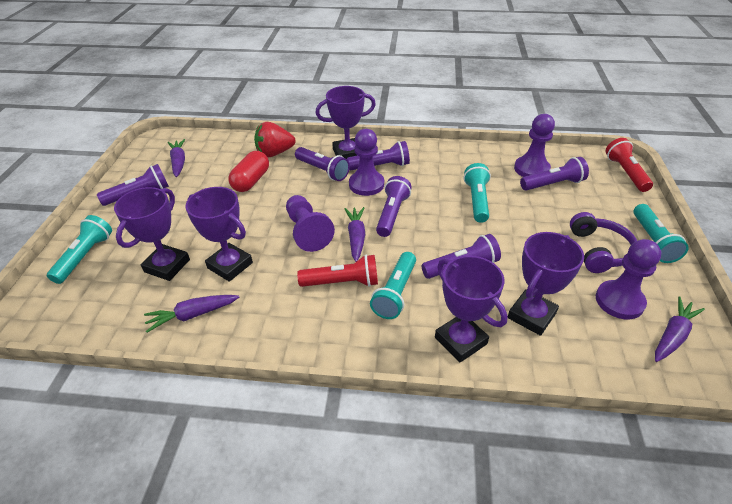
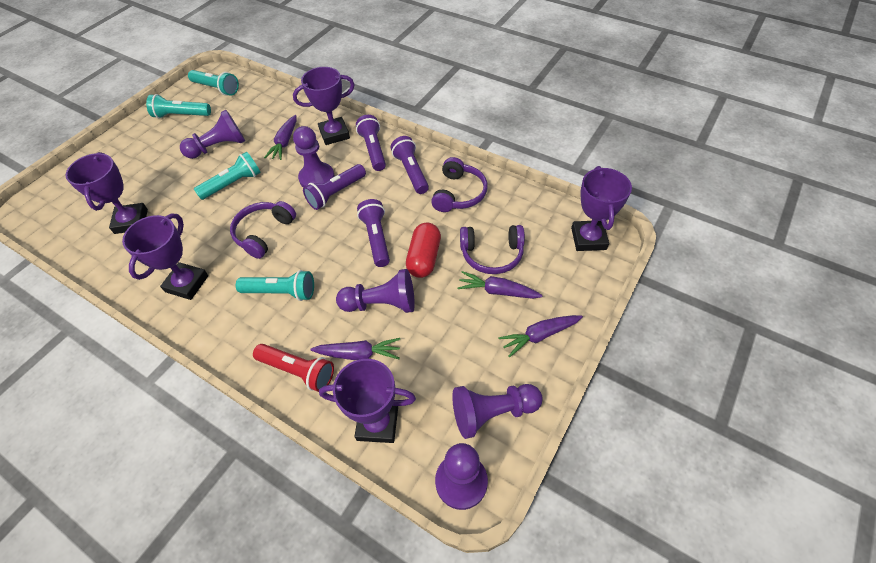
purple flashlight: 6 -> 4
purple headphones: 1 -> 3
purple pawn: 4 -> 5
red flashlight: 2 -> 1
red strawberry: 1 -> 0

